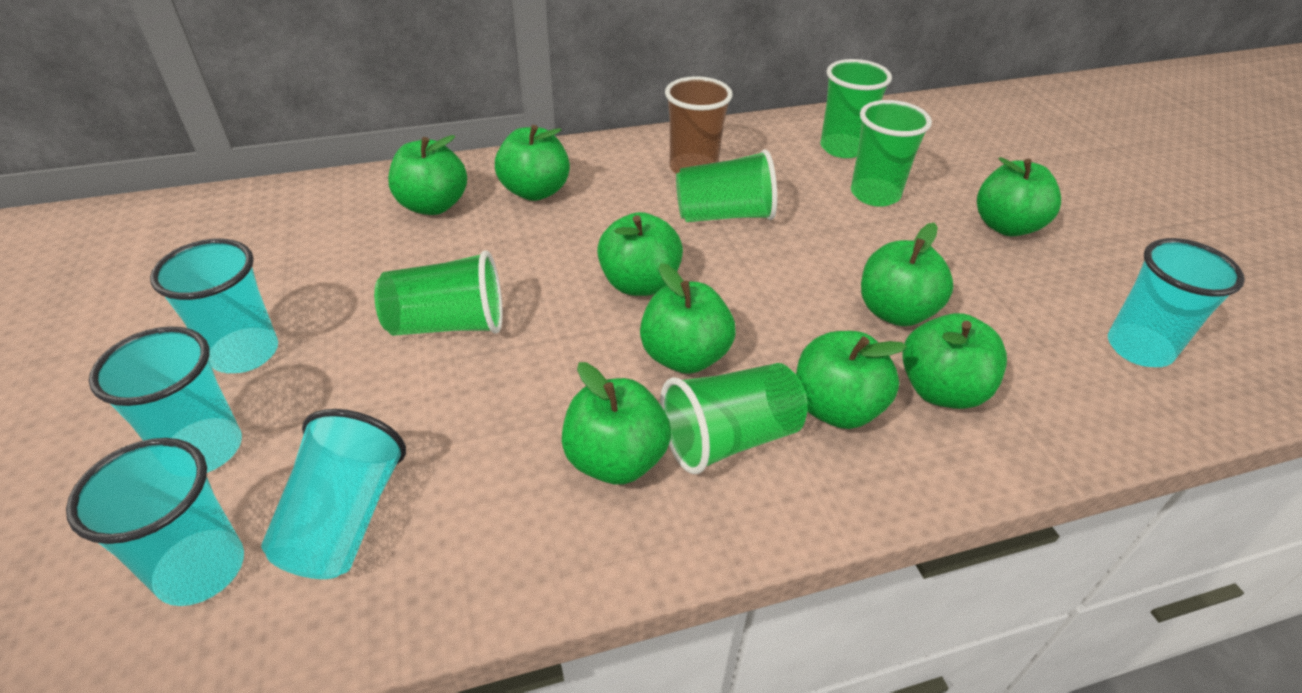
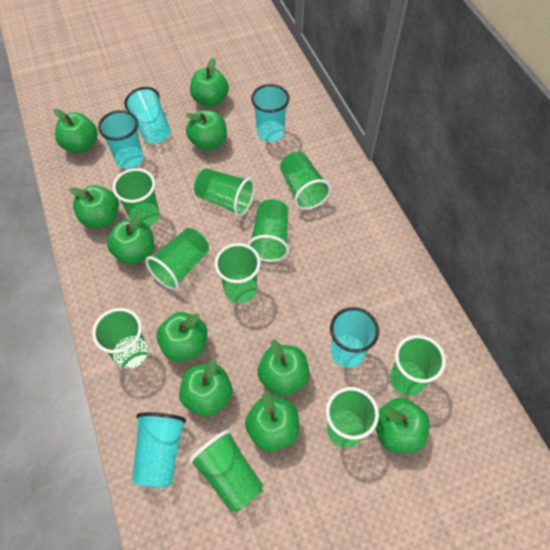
brown cup: 1 -> 0
green apple: 9 -> 10
green cup: 5 -> 10

